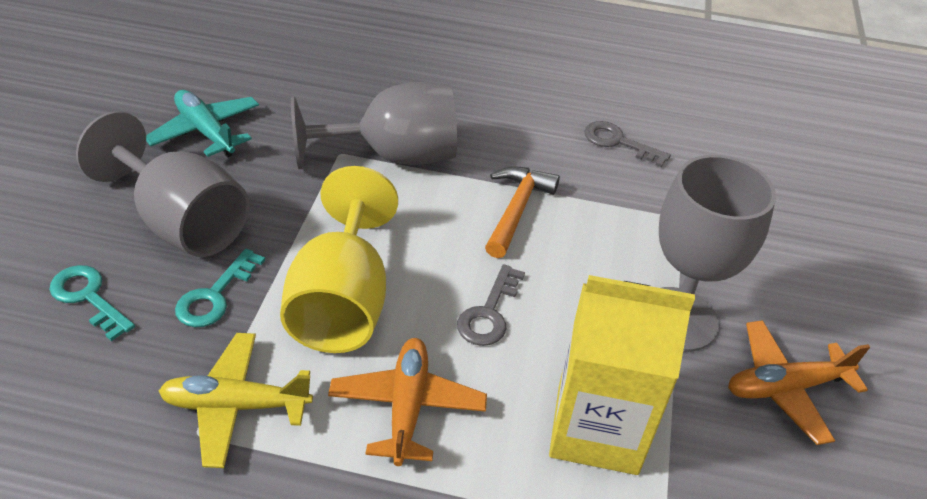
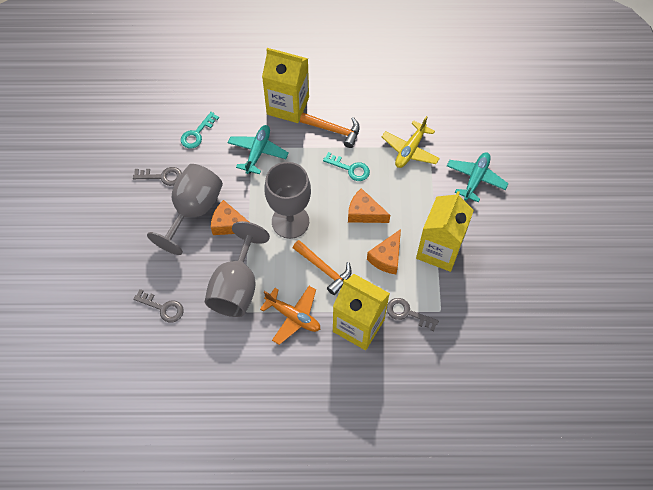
grey key: 2 -> 3
orange cheese: 0 -> 3
orange hammer: 1 -> 2
orange plane: 2 -> 1
turquoise plane: 1 -> 2
yellow carton: 1 -> 3
yellow goblet: 1 -> 0

